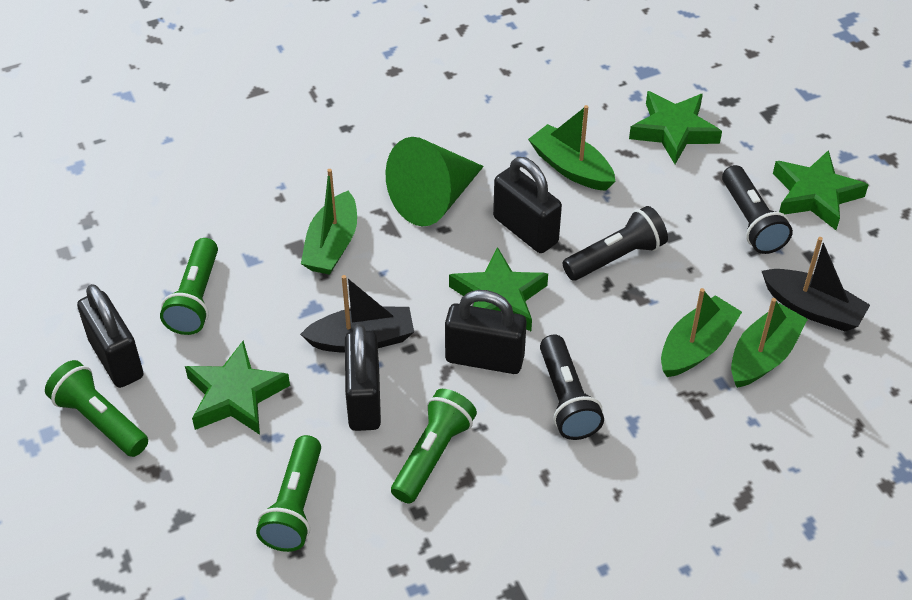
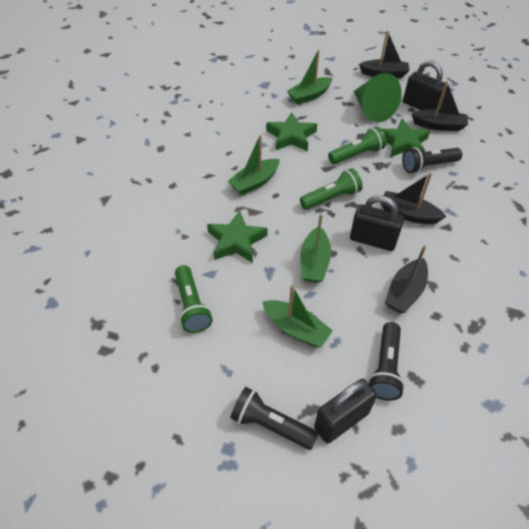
black boat: 2 -> 4
black padlock: 4 -> 3
green flashlight: 4 -> 3
green star: 4 -> 3

